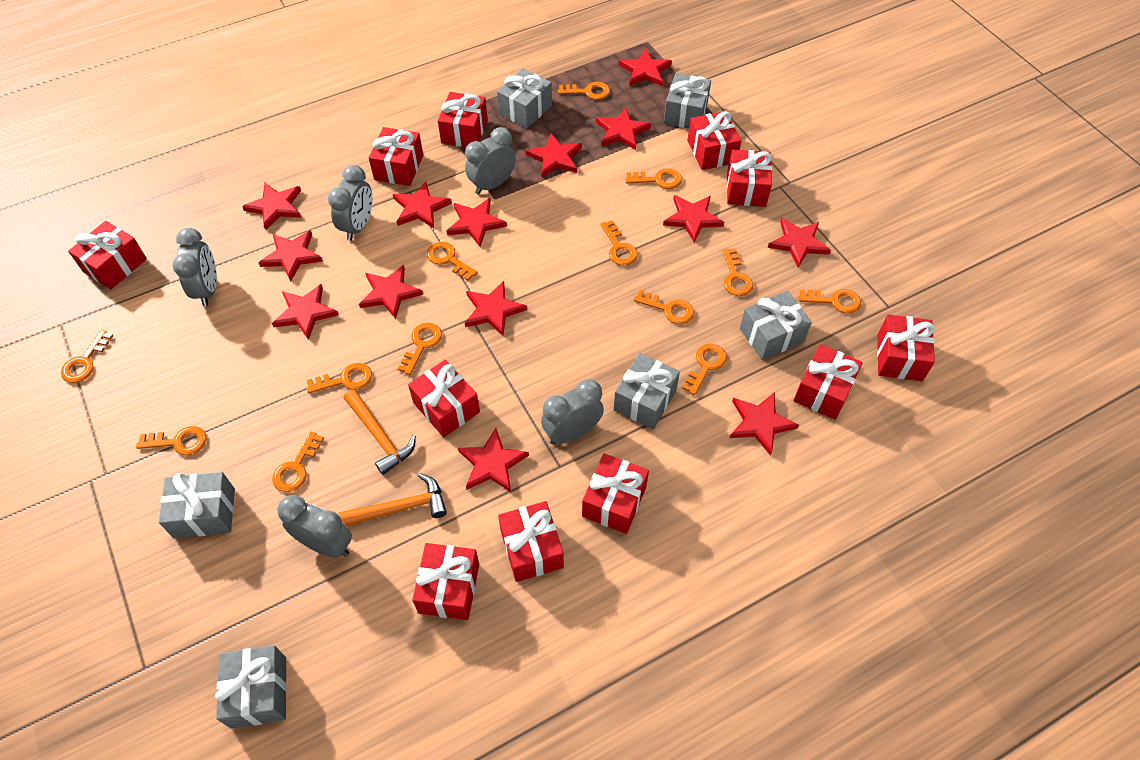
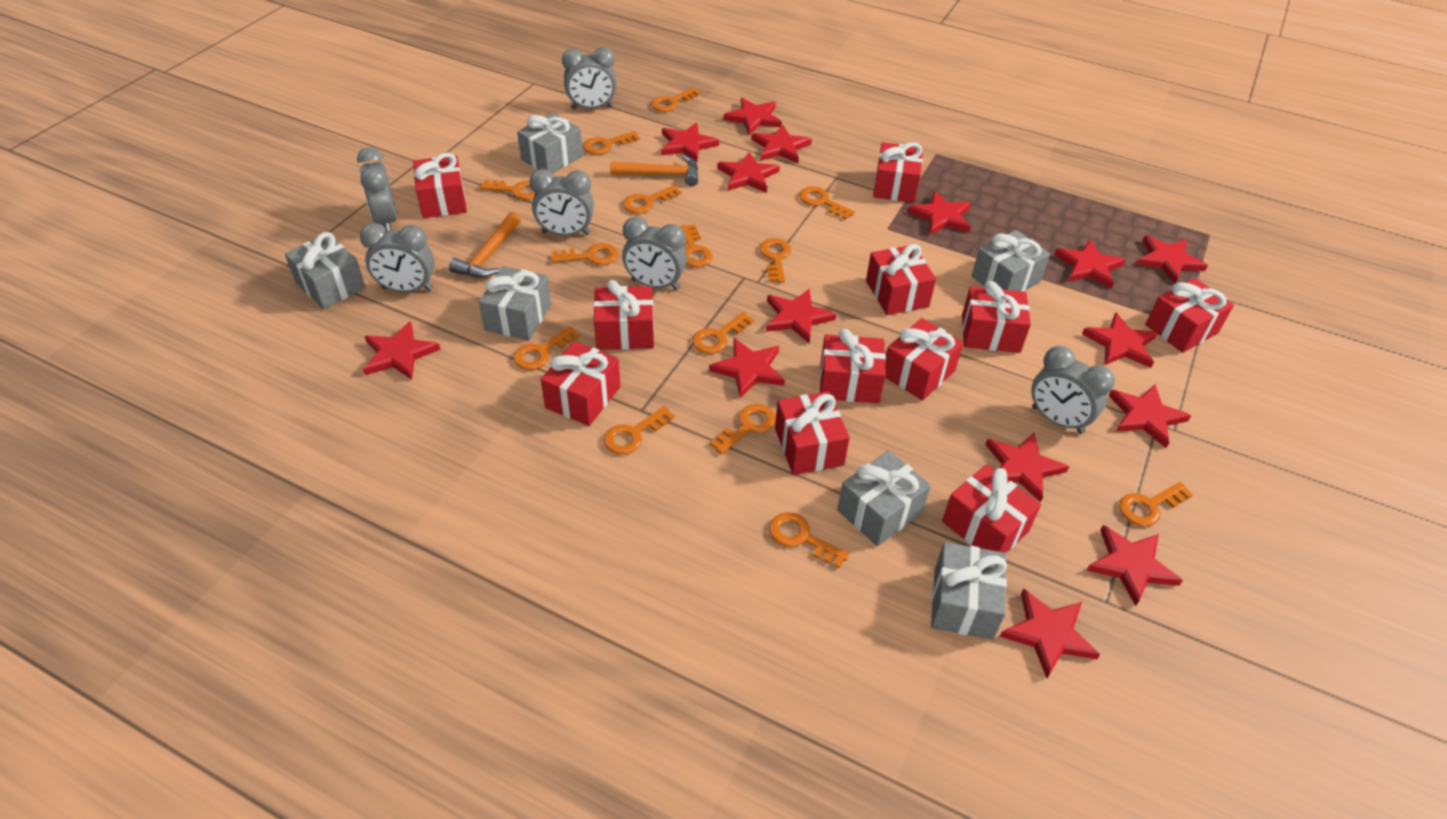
grey clock: 5 -> 6
orange key: 13 -> 14
red star: 14 -> 15

